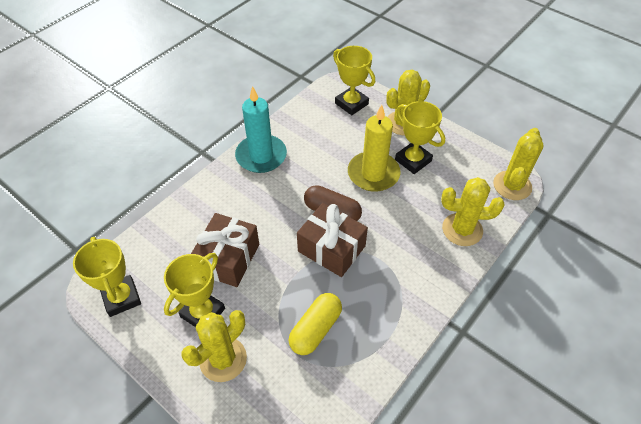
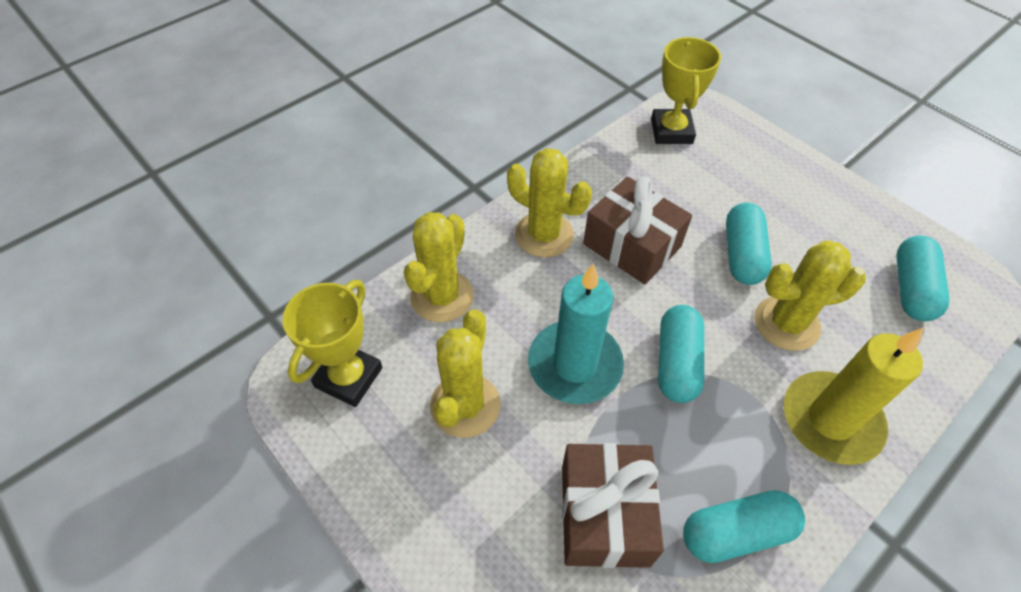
brown capsule: 1 -> 0
turquoise capsule: 0 -> 4
yellow capsule: 1 -> 0
yellow trophy: 4 -> 2

